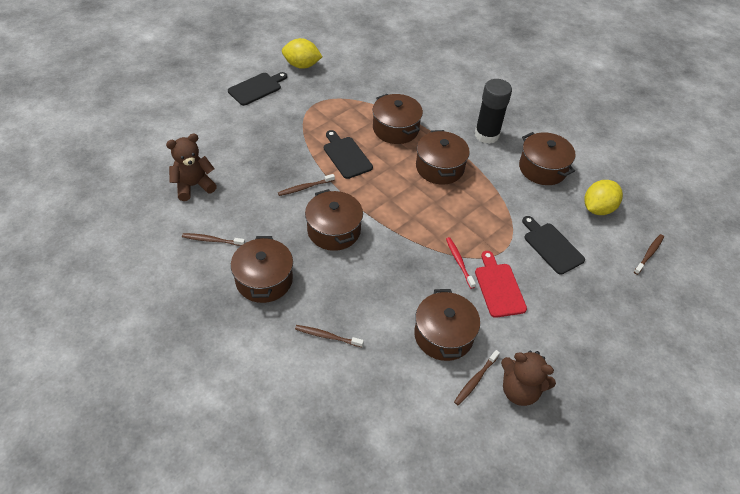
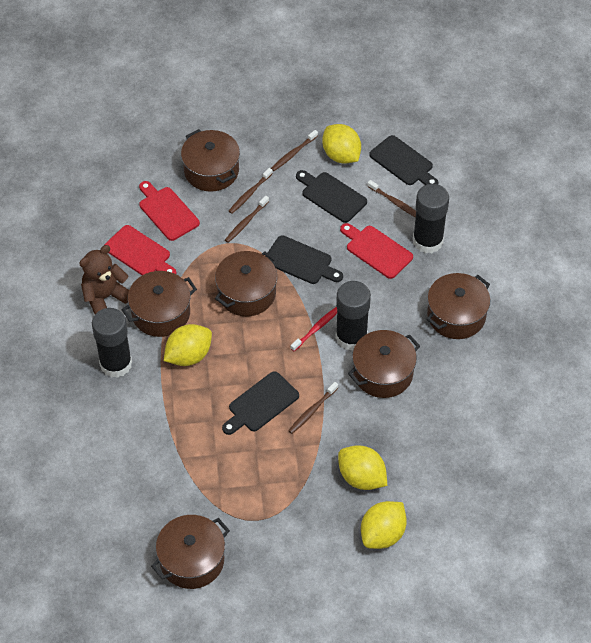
black cutting board: 3 -> 4
black glue stick: 1 -> 3
brown teddy bear: 2 -> 1
red cutting board: 1 -> 3
yellow lemon: 2 -> 4

